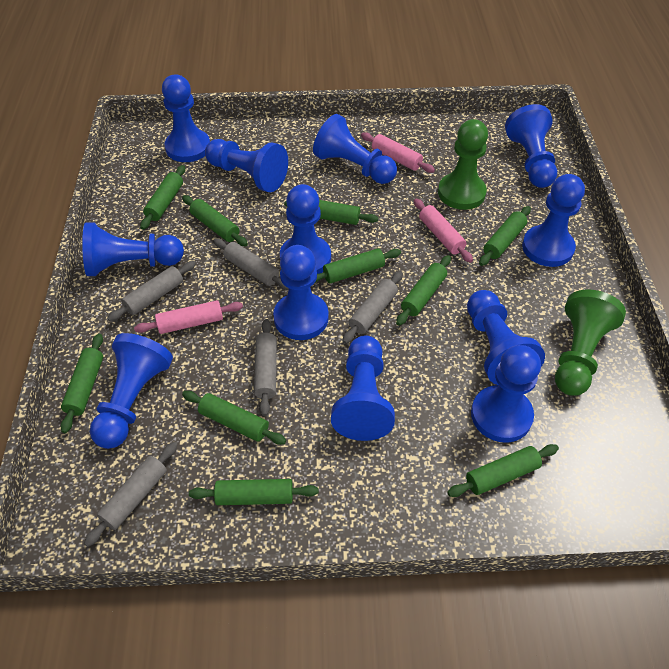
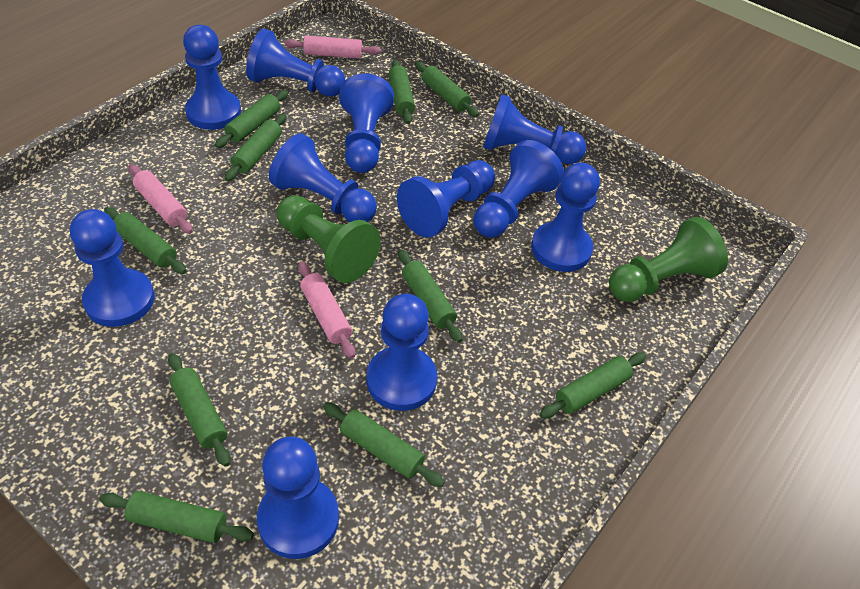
blue pawn: 12 -> 11
grey rolling pin: 5 -> 0

